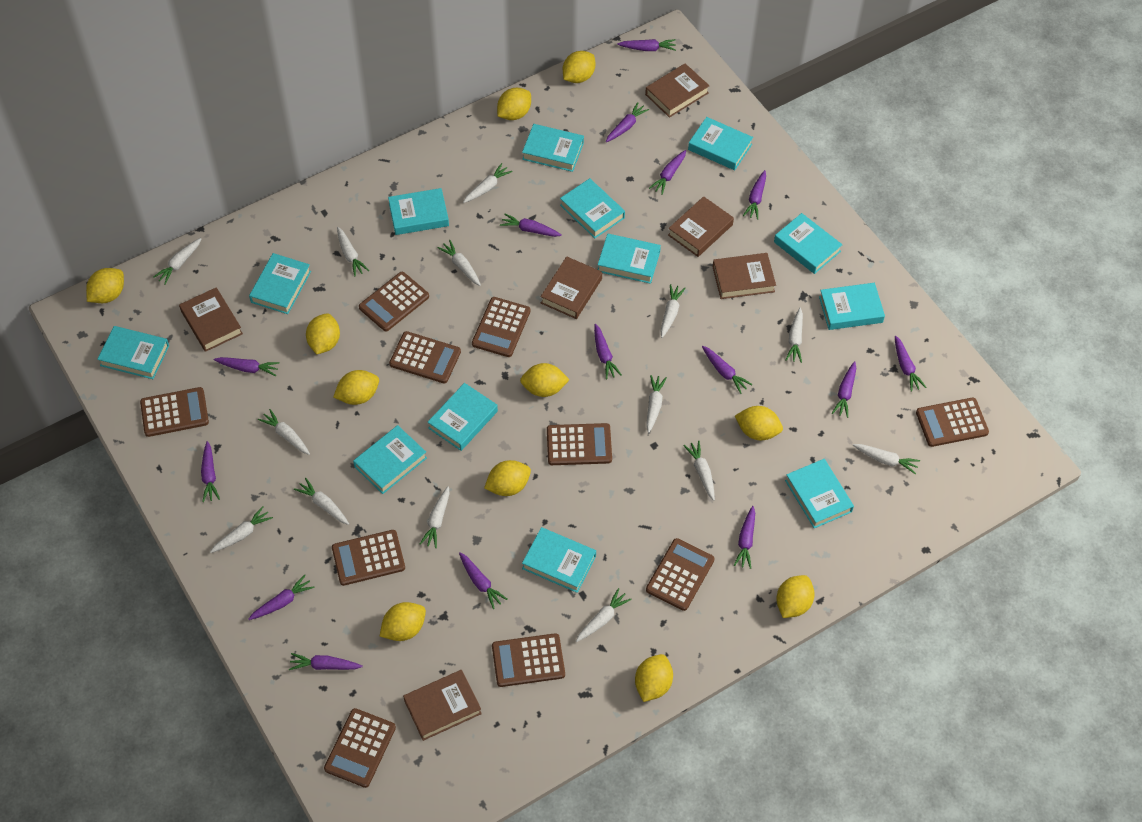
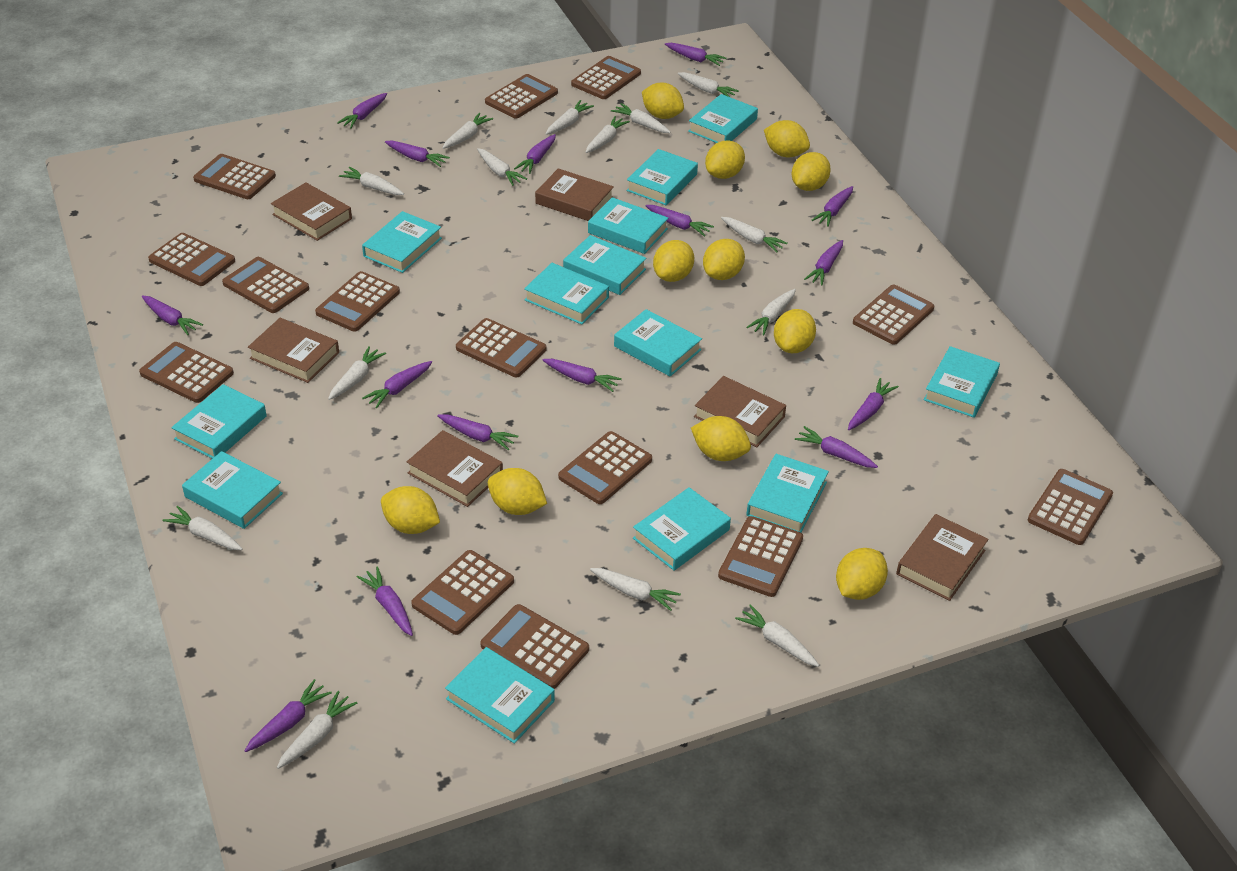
brown calculator: 10 -> 14

